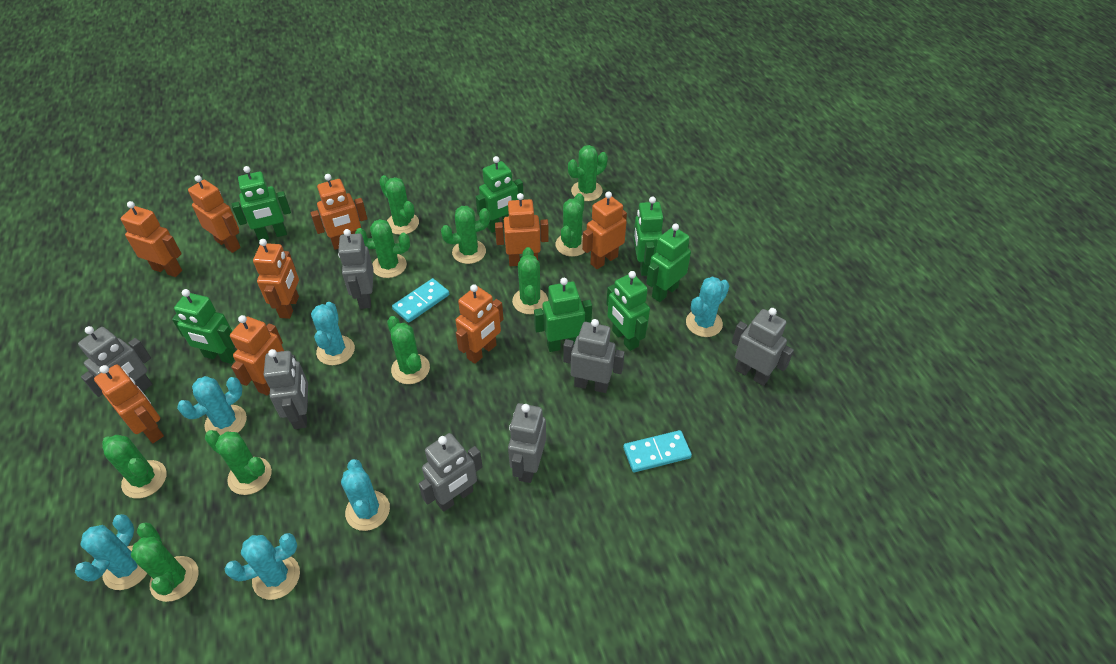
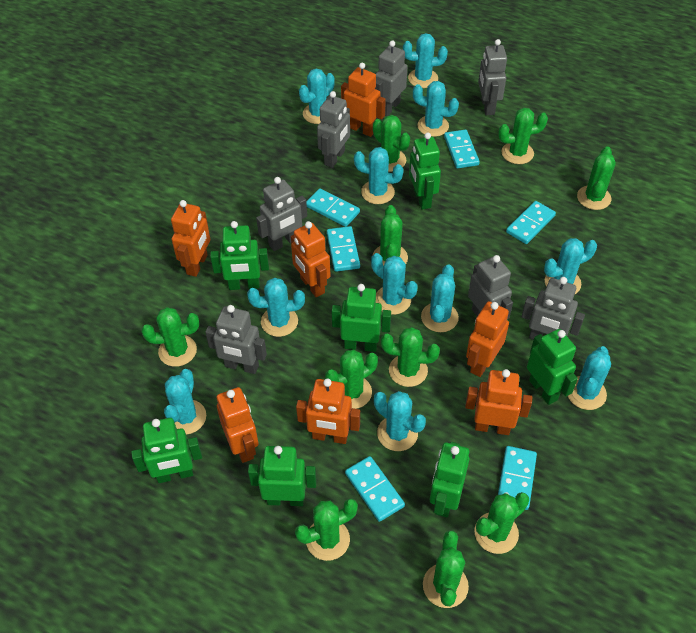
orange robot: 9 -> 7
turquoise cactus: 6 -> 11
turquoise domino: 2 -> 6

